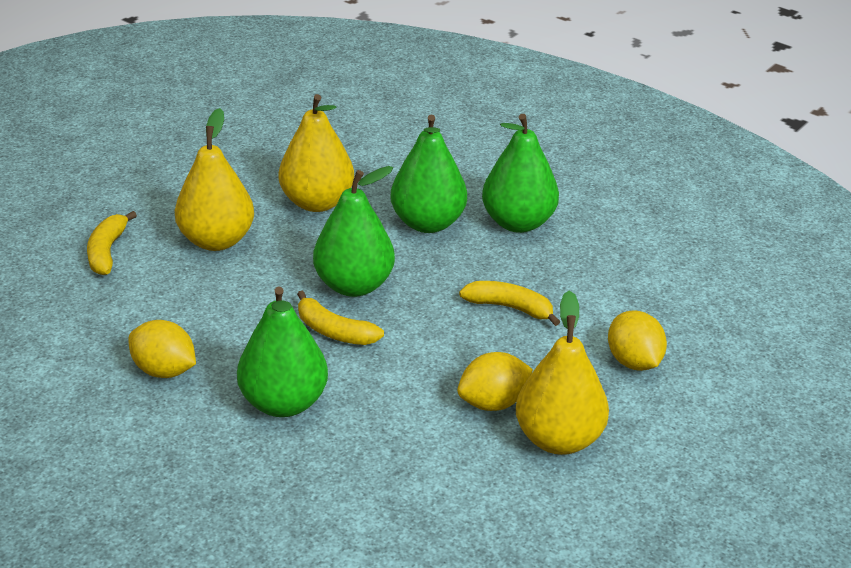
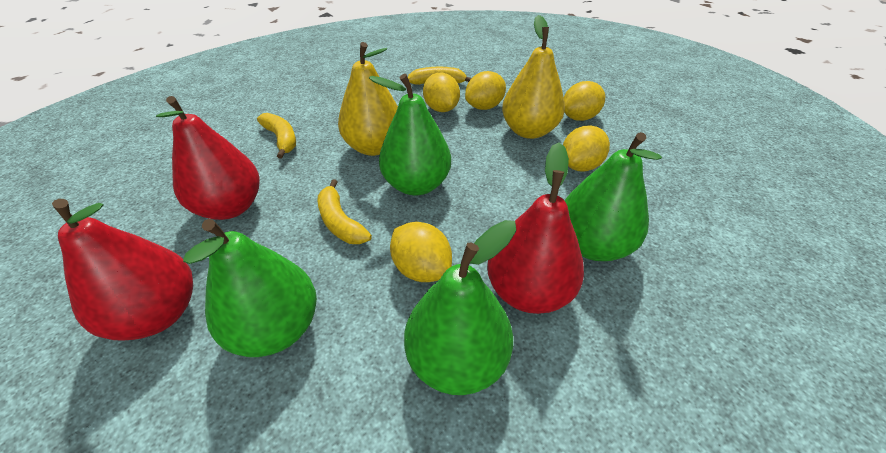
red pear: 0 -> 3
yellow lemon: 3 -> 5
yellow pear: 3 -> 2

